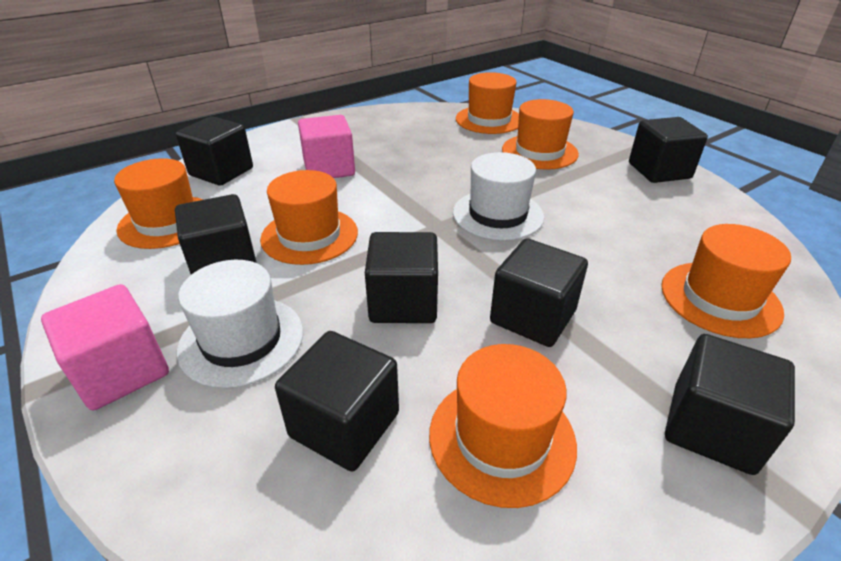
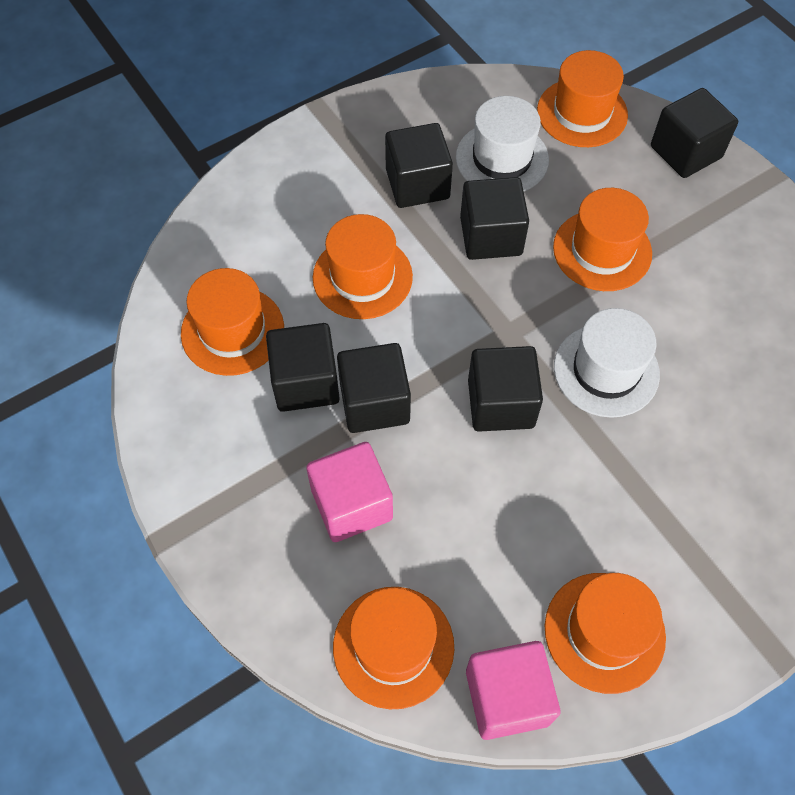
black cube: 7 -> 6

